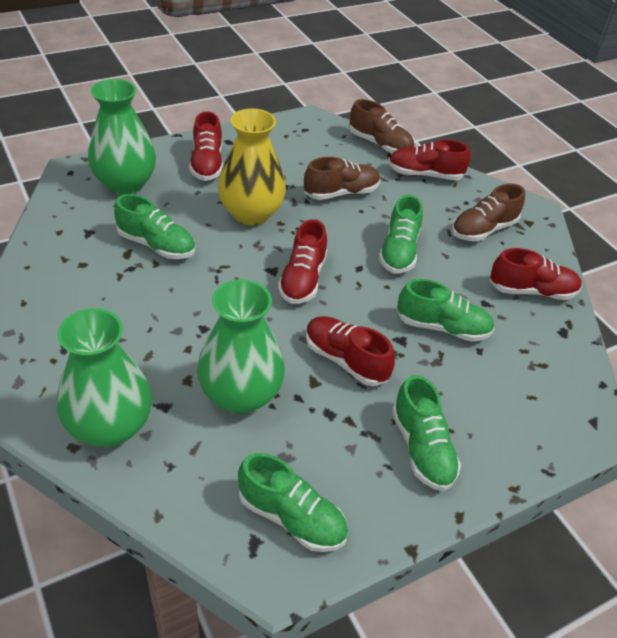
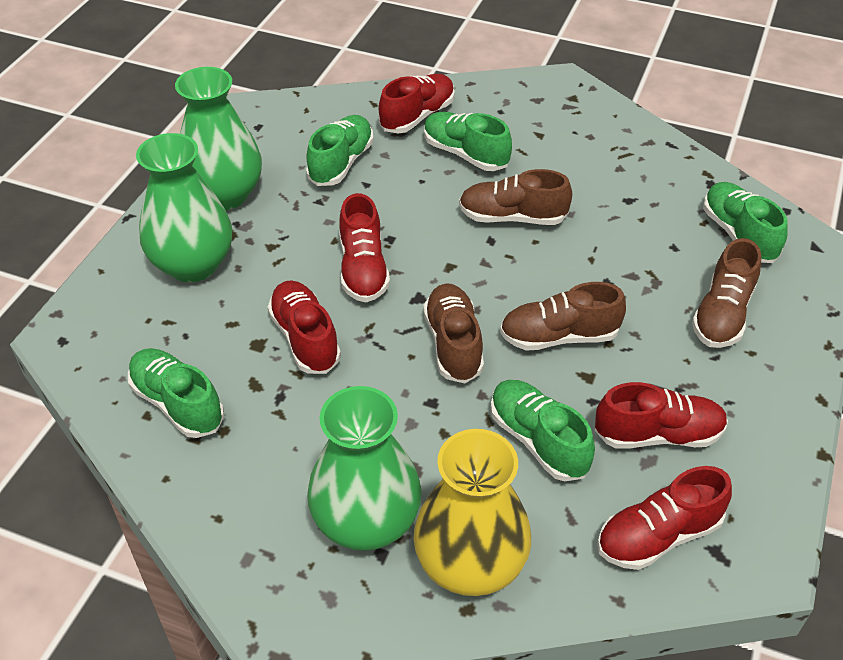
brown shoe: 3 -> 4

